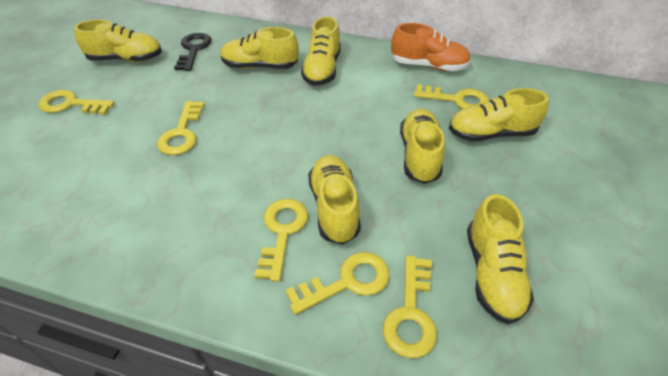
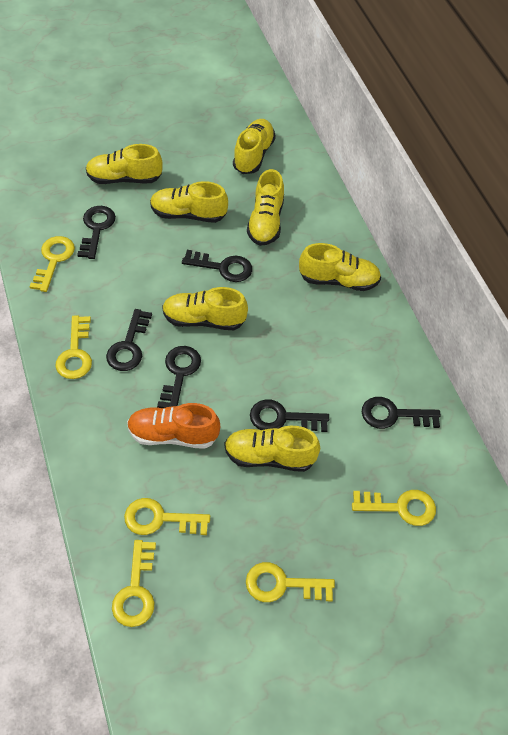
black key: 1 -> 6

